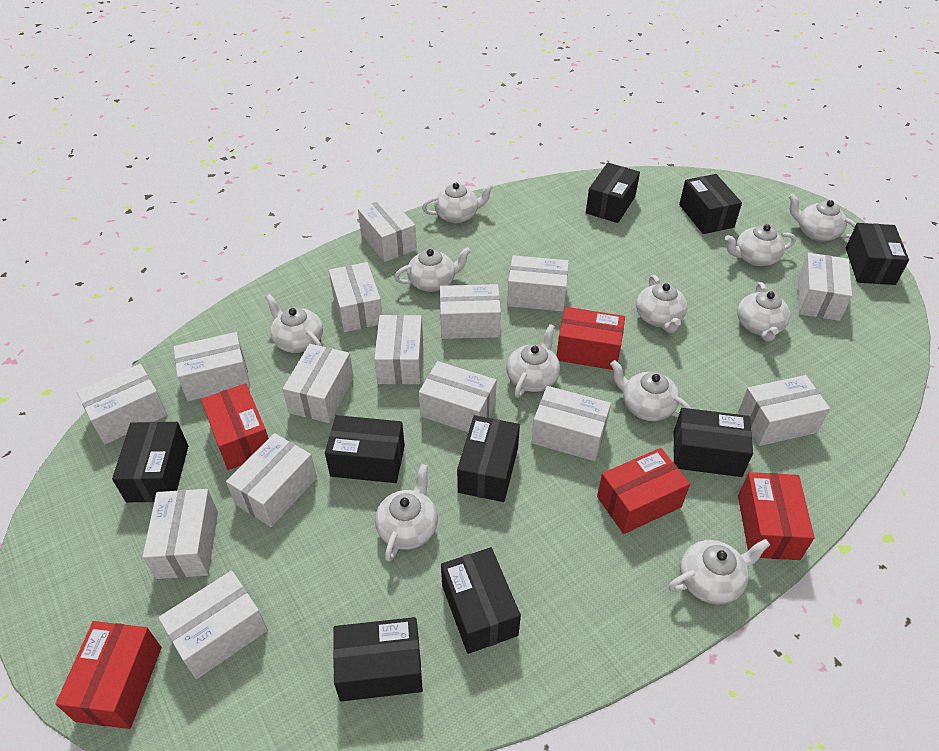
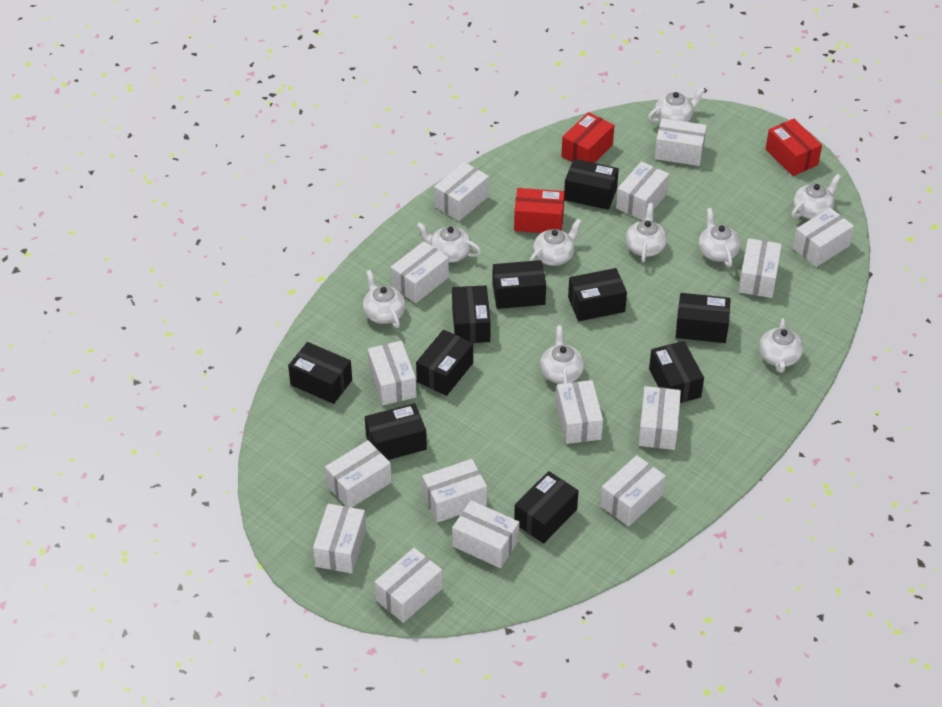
black box: 9 -> 10
red box: 5 -> 3
white teapot: 11 -> 9

